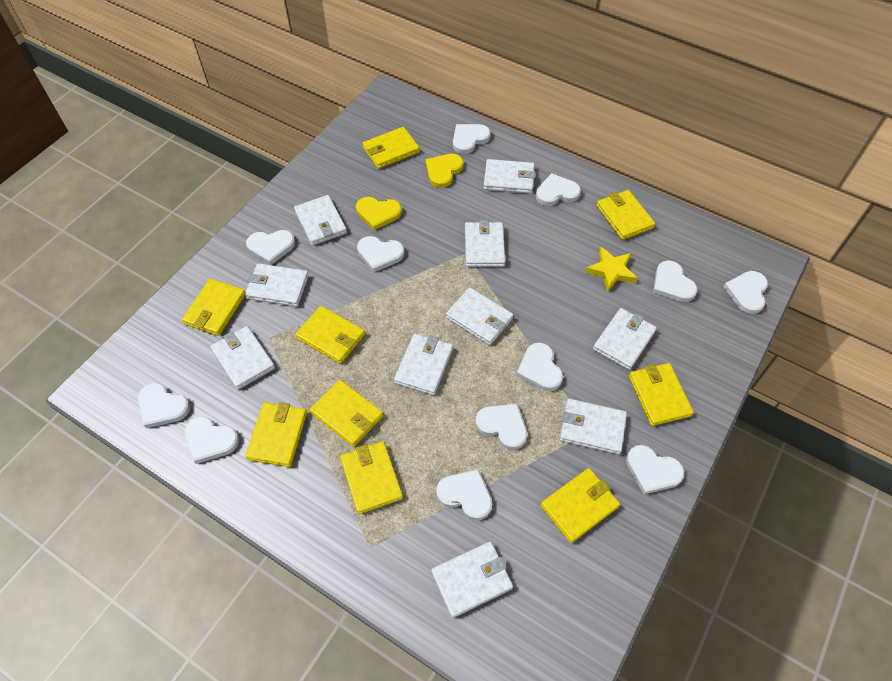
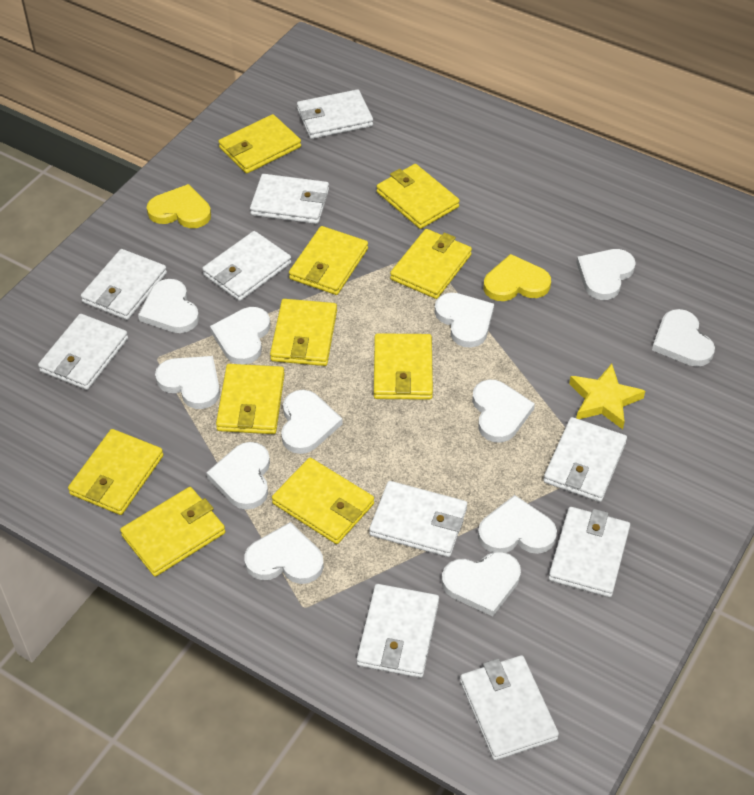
yellow wallet: 9 -> 10

